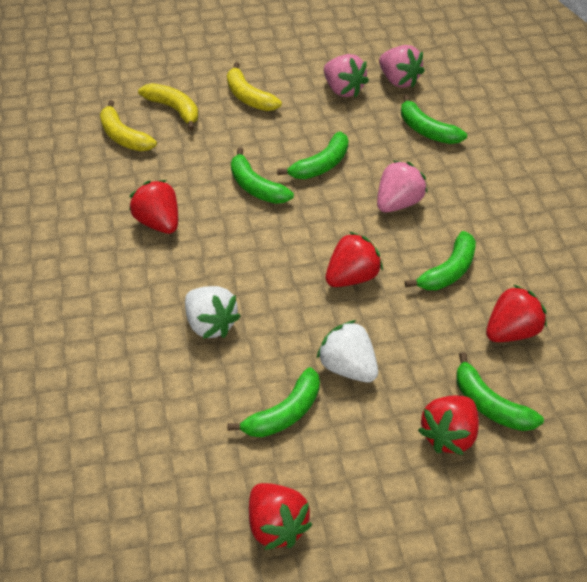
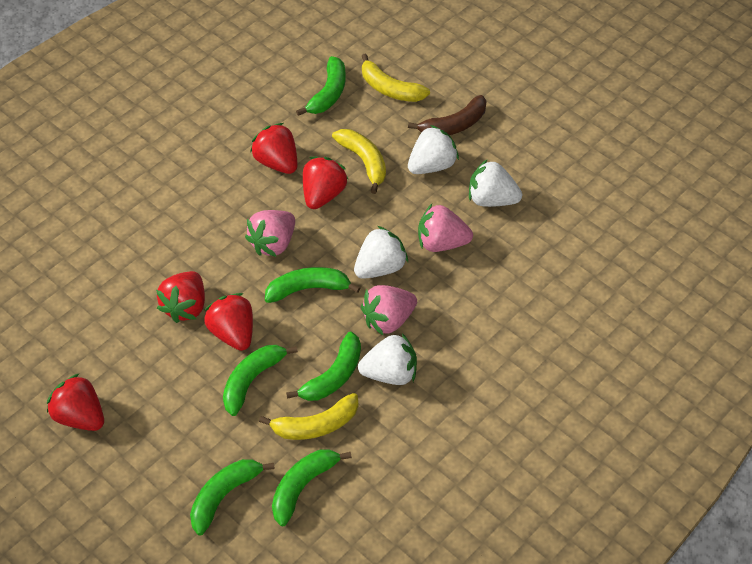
brown banana: 0 -> 1
white strawberry: 2 -> 4

